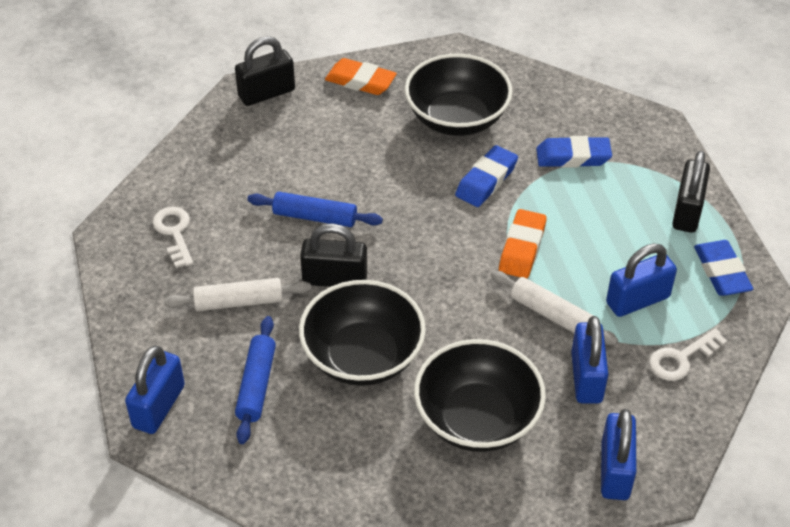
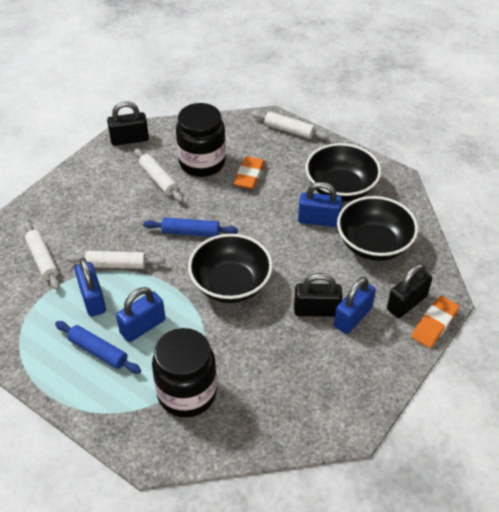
black jar: 0 -> 2
blue eraser: 3 -> 0
white key: 2 -> 0
white rolling pin: 2 -> 4

